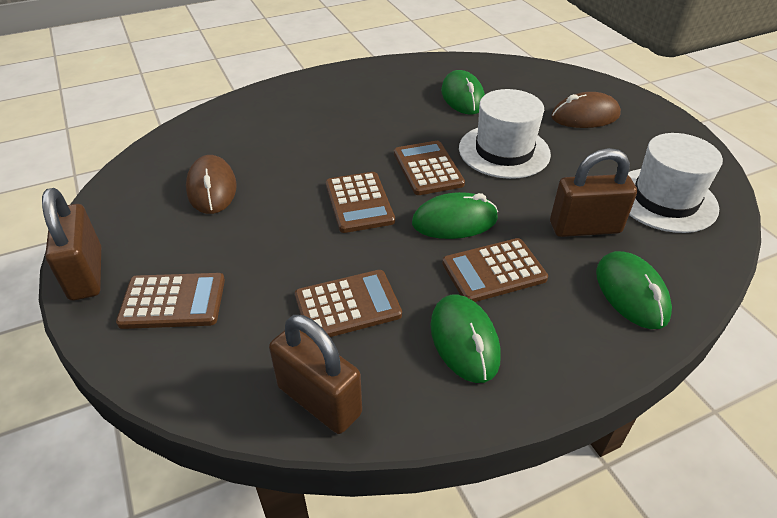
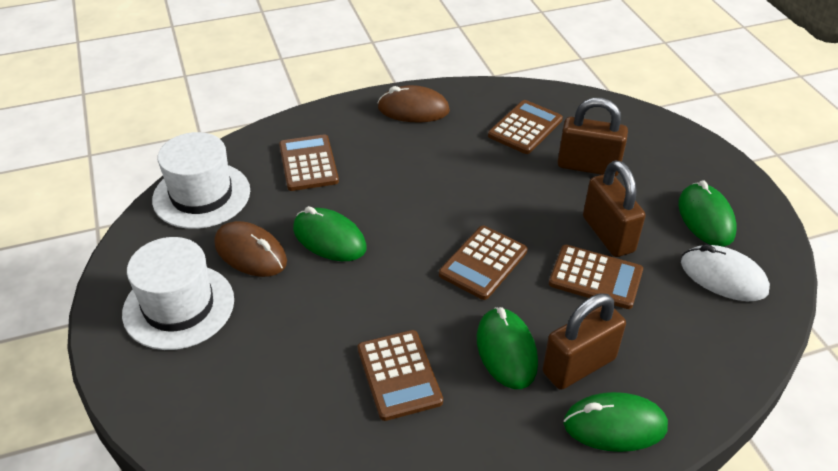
white mouse: 0 -> 1

